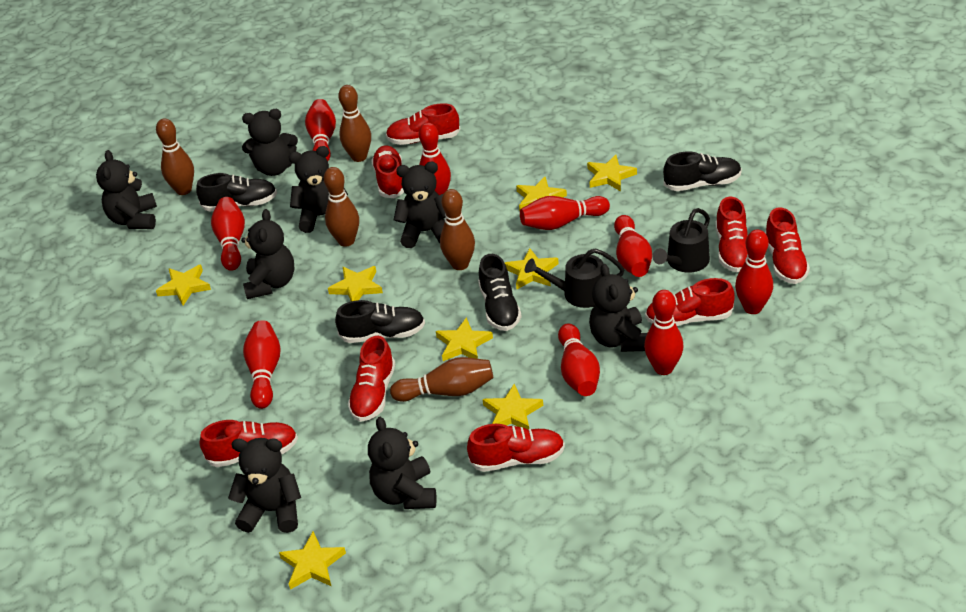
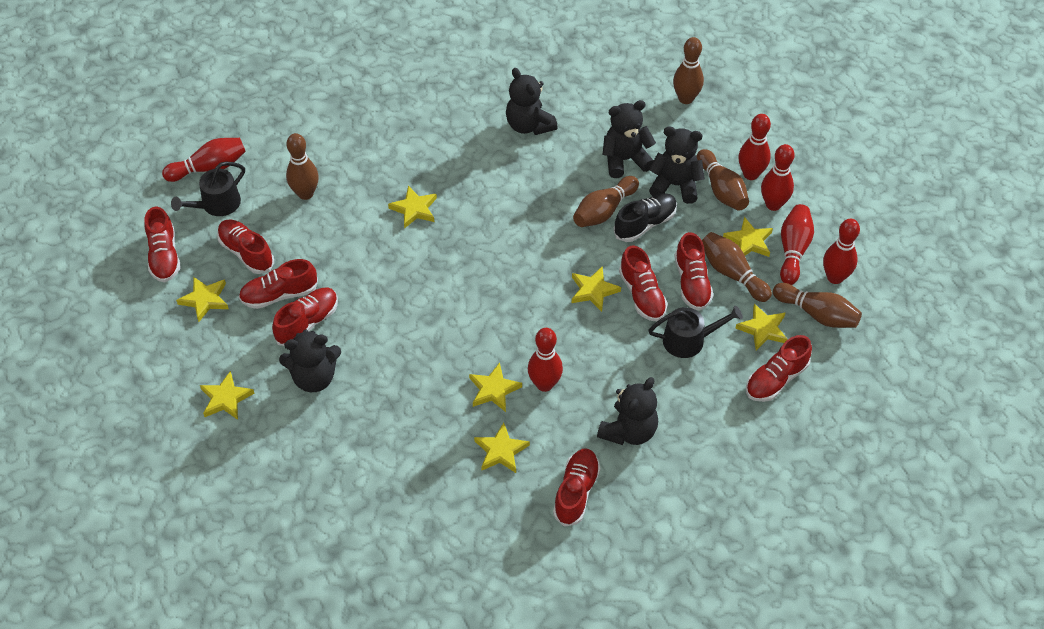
black shoe: 4 -> 1
black teddy bear: 8 -> 5
brown bowling pin: 5 -> 6
red bowling pin: 9 -> 6

